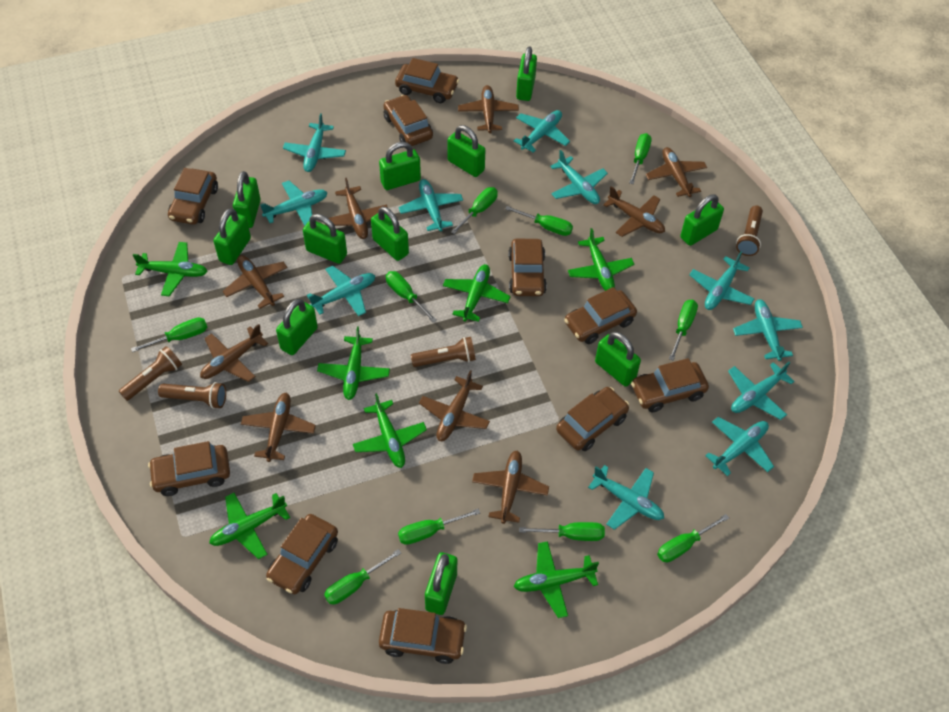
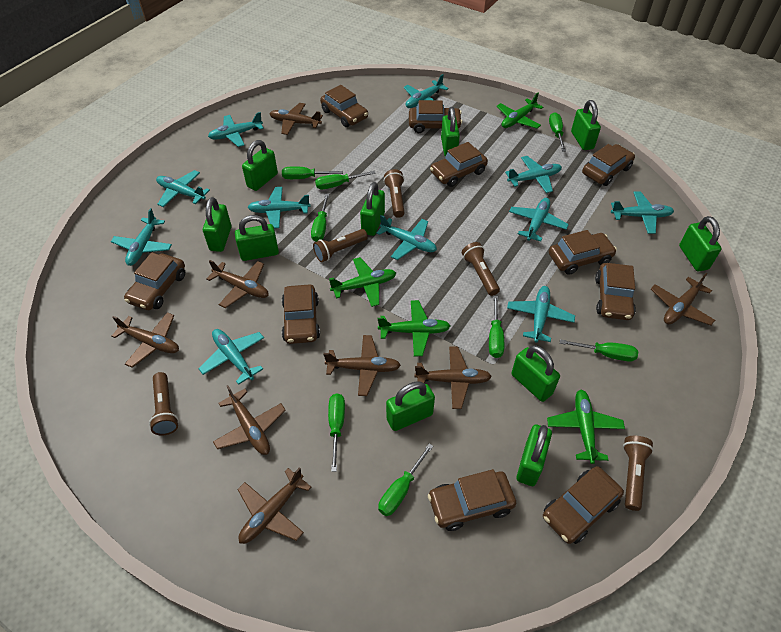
brown flashlight: 4 -> 5
brown plane: 9 -> 8
green padlock: 11 -> 10
green plane: 7 -> 4
green screwdriver: 10 -> 8

